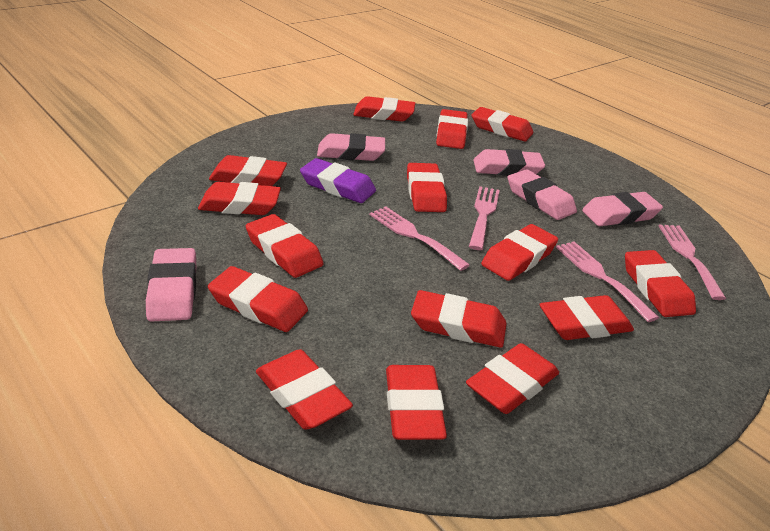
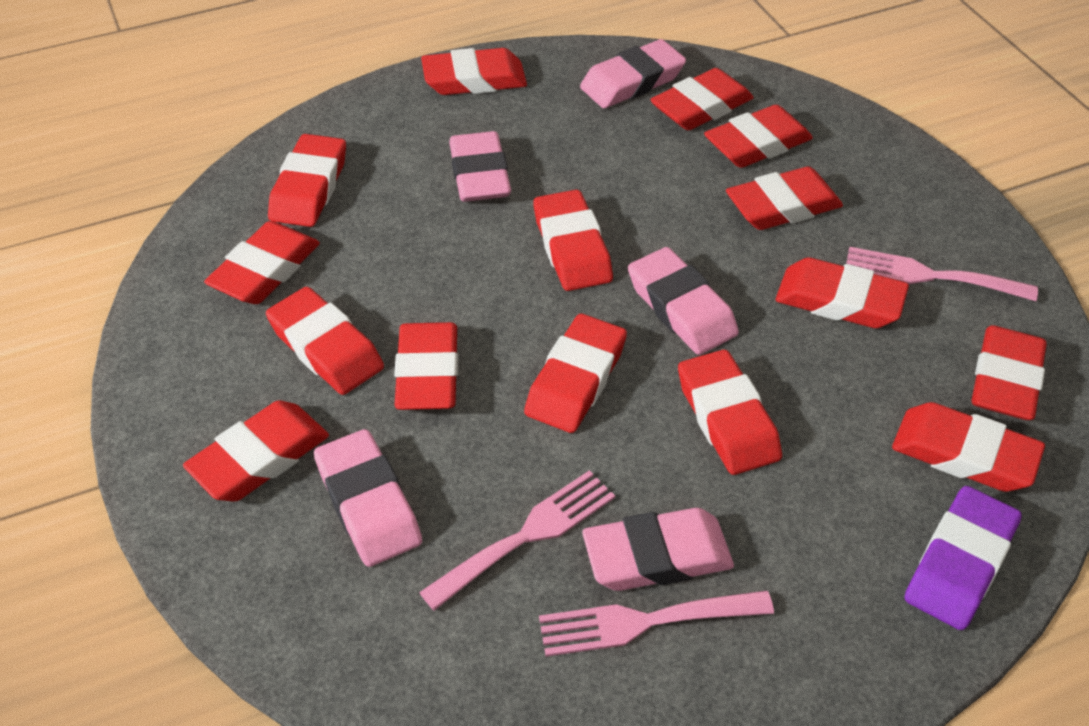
pink fork: 4 -> 3

